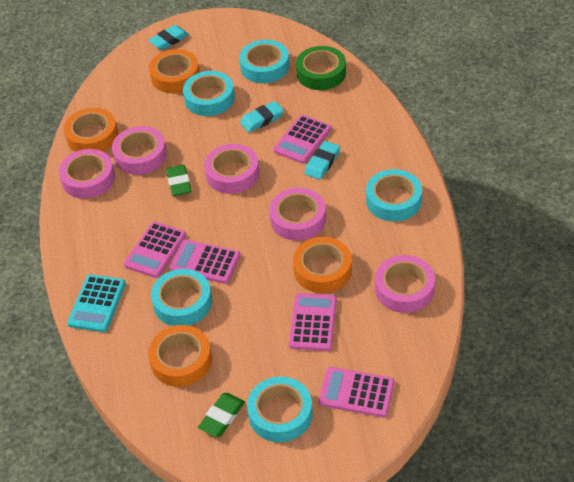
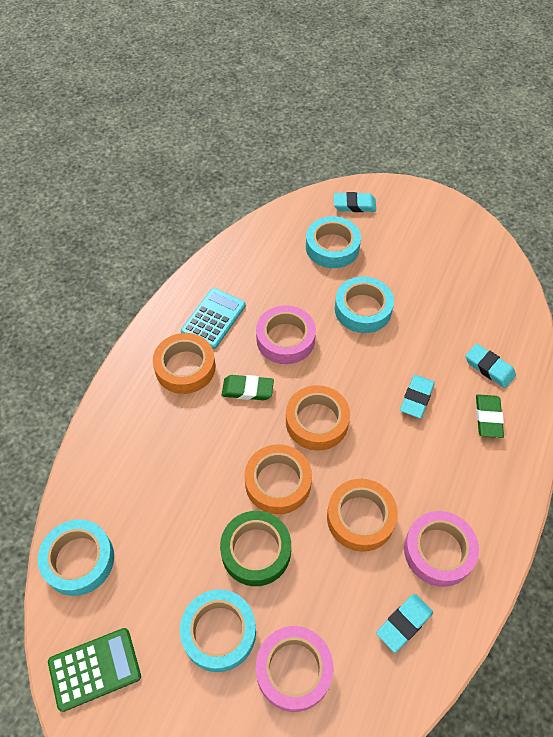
green calculator: 0 -> 1
pink calculator: 5 -> 0
pink tape: 5 -> 3
turquoise eraser: 3 -> 4
turquoise tape: 5 -> 4

